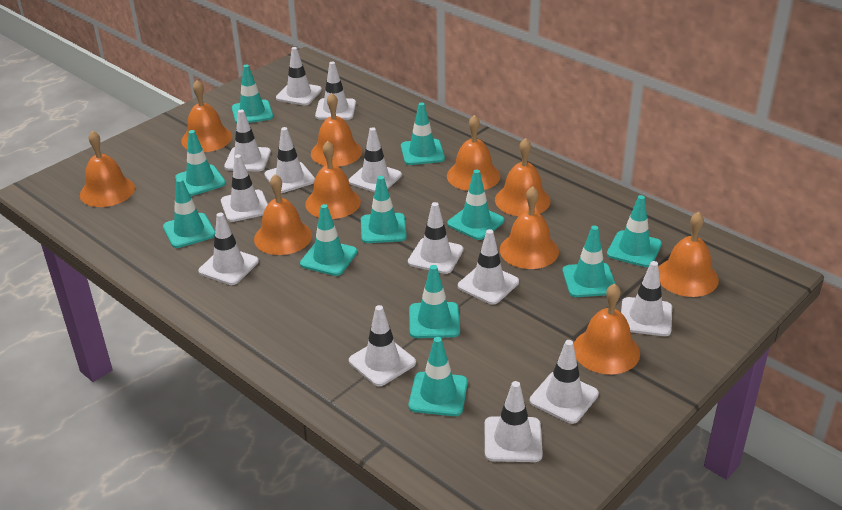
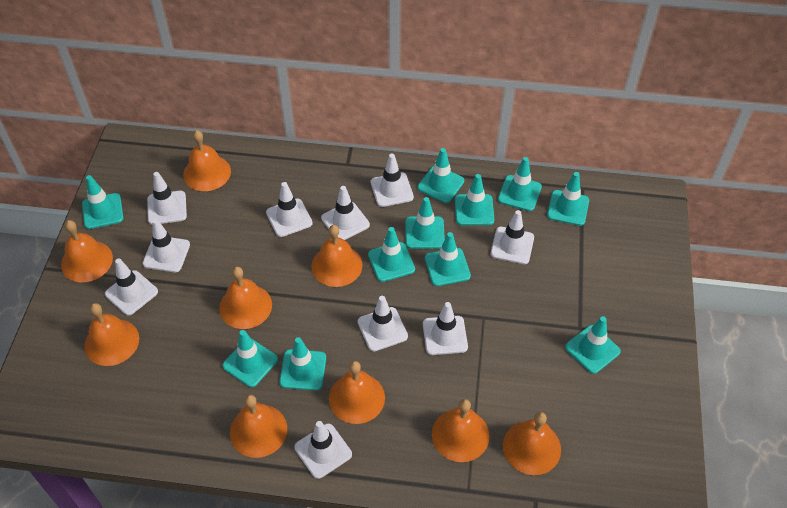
orange bell: 10 -> 9
white traffic cone: 13 -> 10

